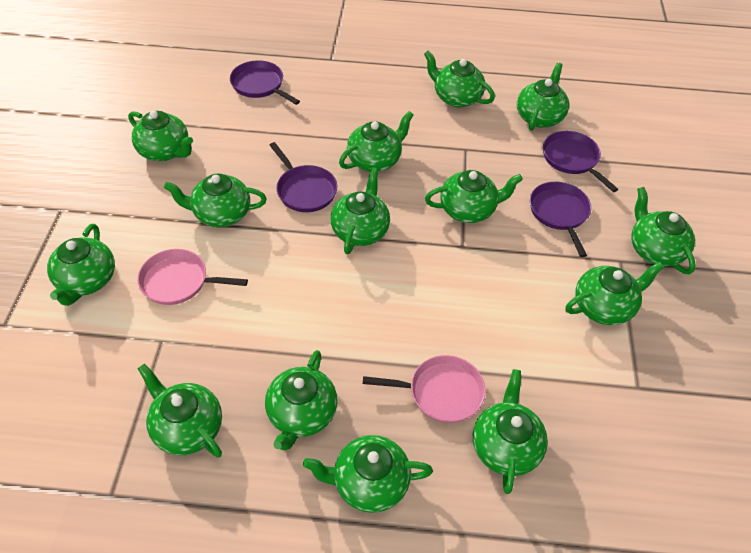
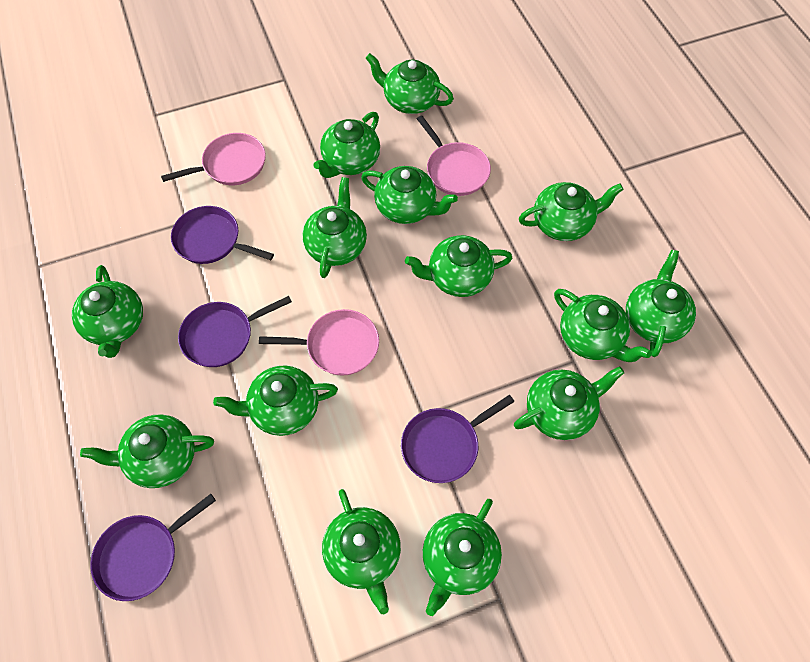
pink pan: 2 -> 3

